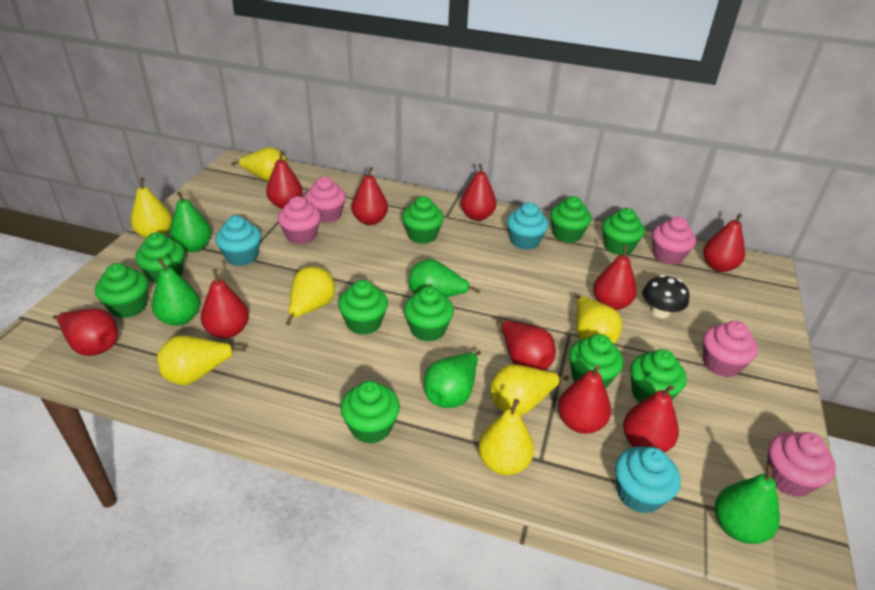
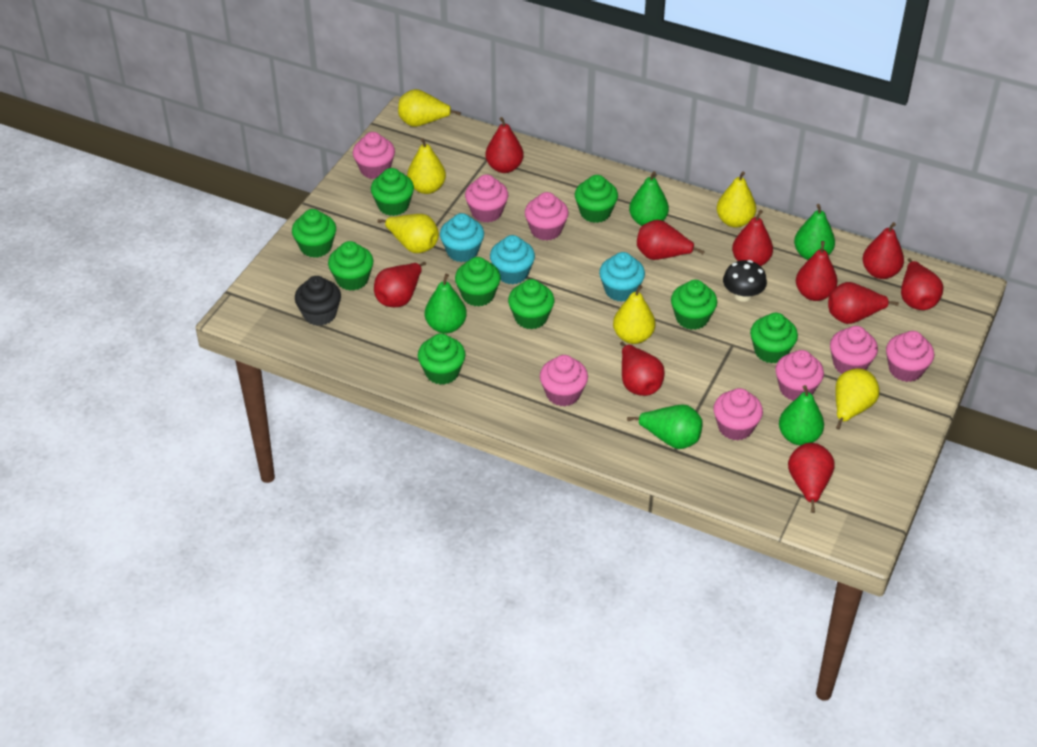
black cupcake: 0 -> 1
green cupcake: 10 -> 9
pink cupcake: 5 -> 8
yellow pear: 7 -> 6

